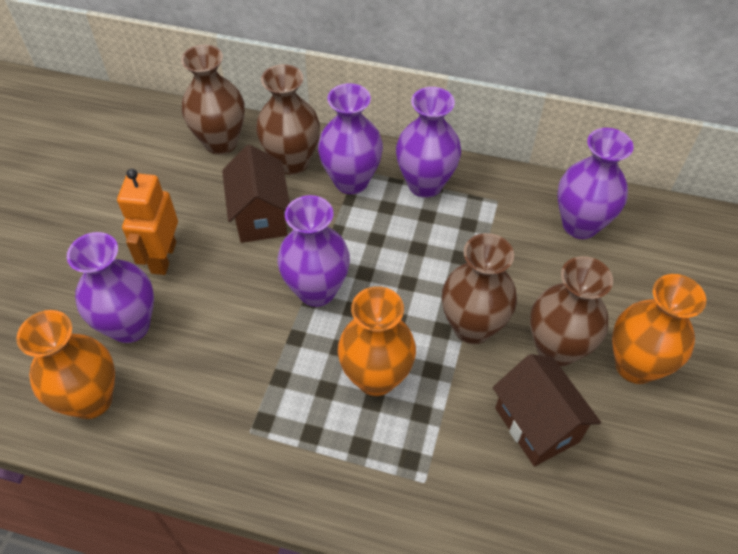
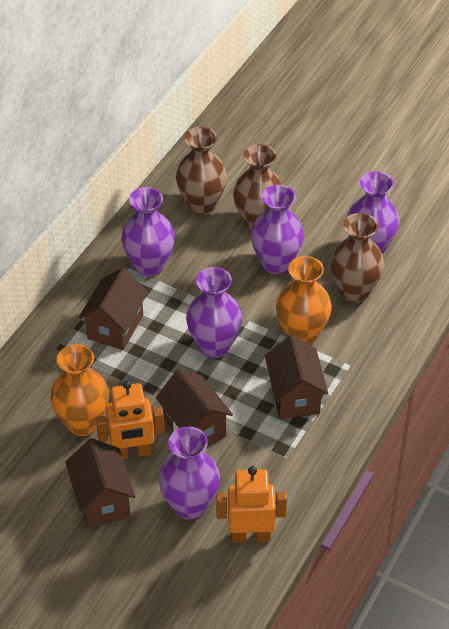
brown house: 2 -> 4
brown vase: 4 -> 3
orange robot: 1 -> 2
orange vase: 3 -> 2

